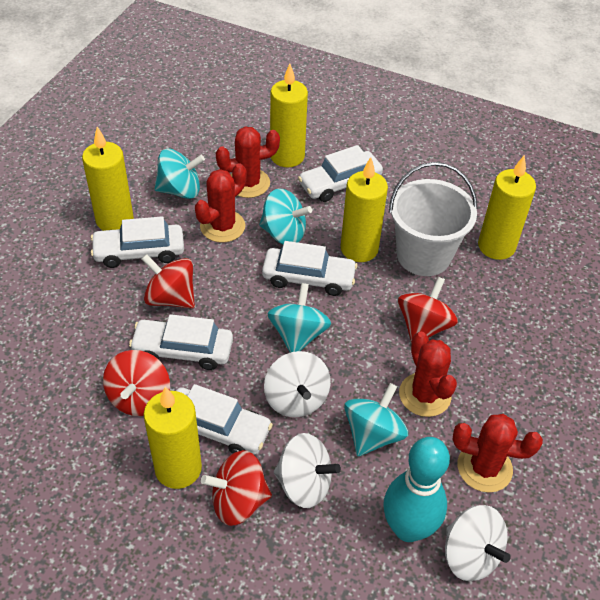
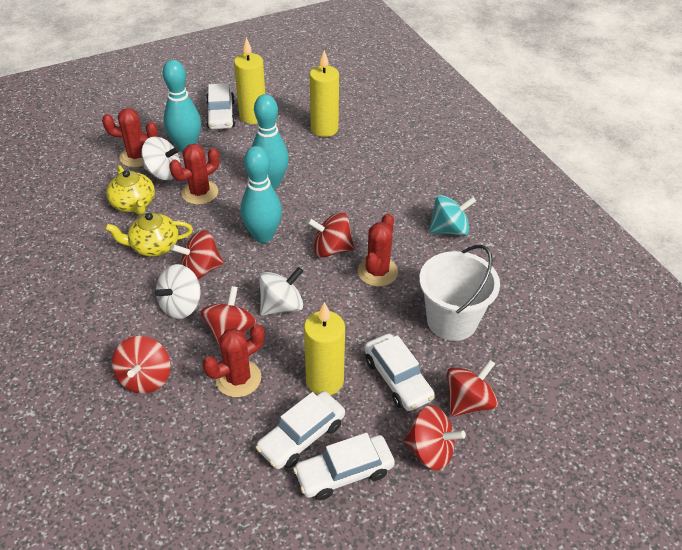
red spinning top: 4 -> 6
turquoise bowling pin: 1 -> 3
turquoise spinning top: 4 -> 1
white car: 5 -> 4
yellow candle: 5 -> 3
yellow teapot: 0 -> 2

